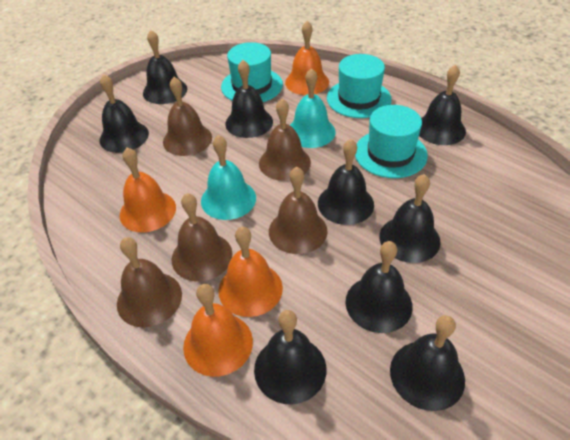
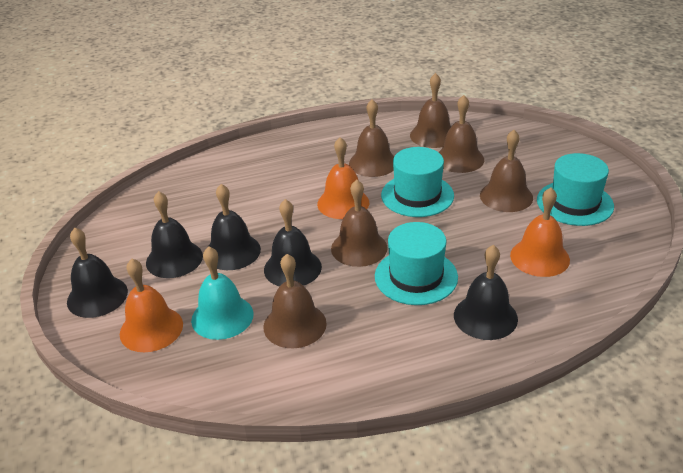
black bell: 9 -> 5
brown bell: 5 -> 6
orange bell: 4 -> 3
turquoise bell: 2 -> 1

